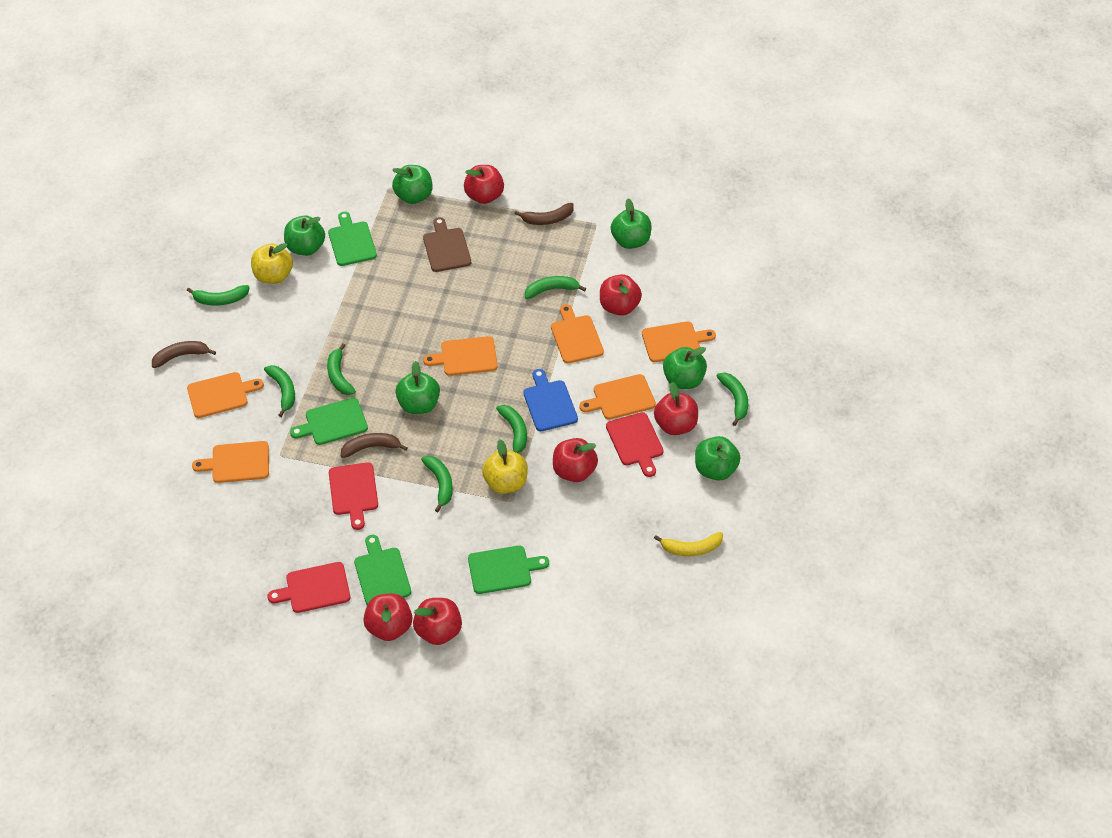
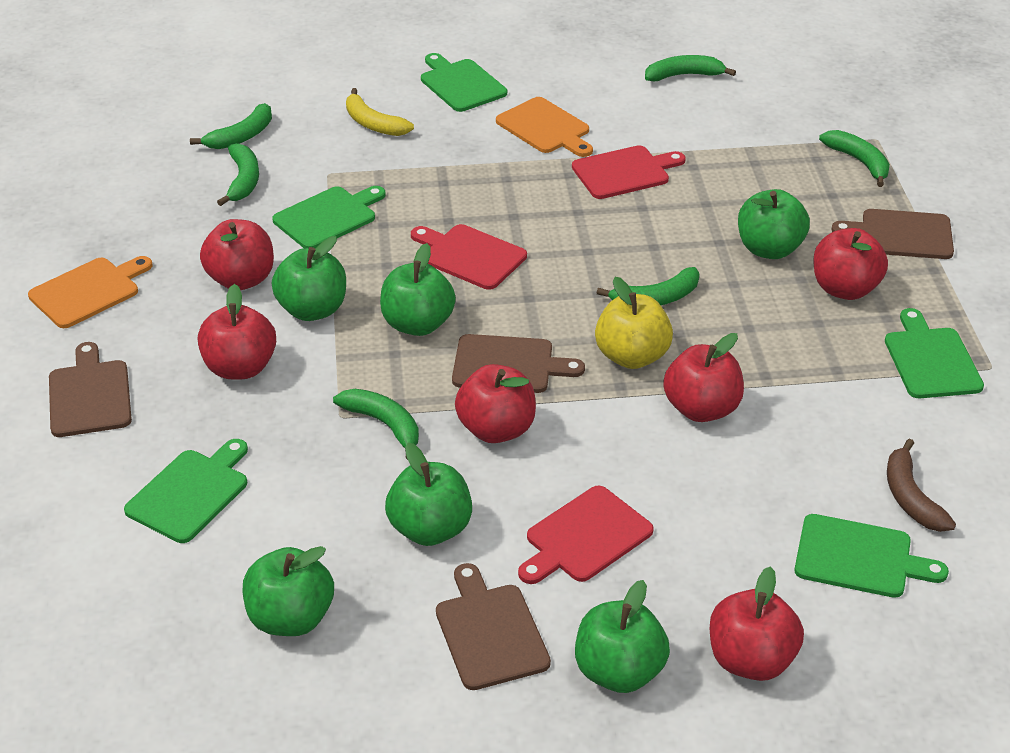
blue cutting board: 1 -> 0
brown banana: 3 -> 1
brown cutting board: 1 -> 4
green banana: 7 -> 6
green cutting board: 4 -> 5
orange cutting board: 6 -> 2
yellow apple: 2 -> 1

